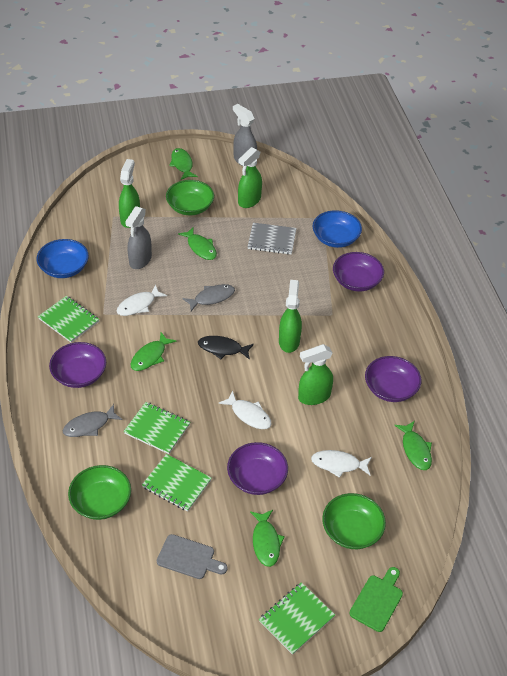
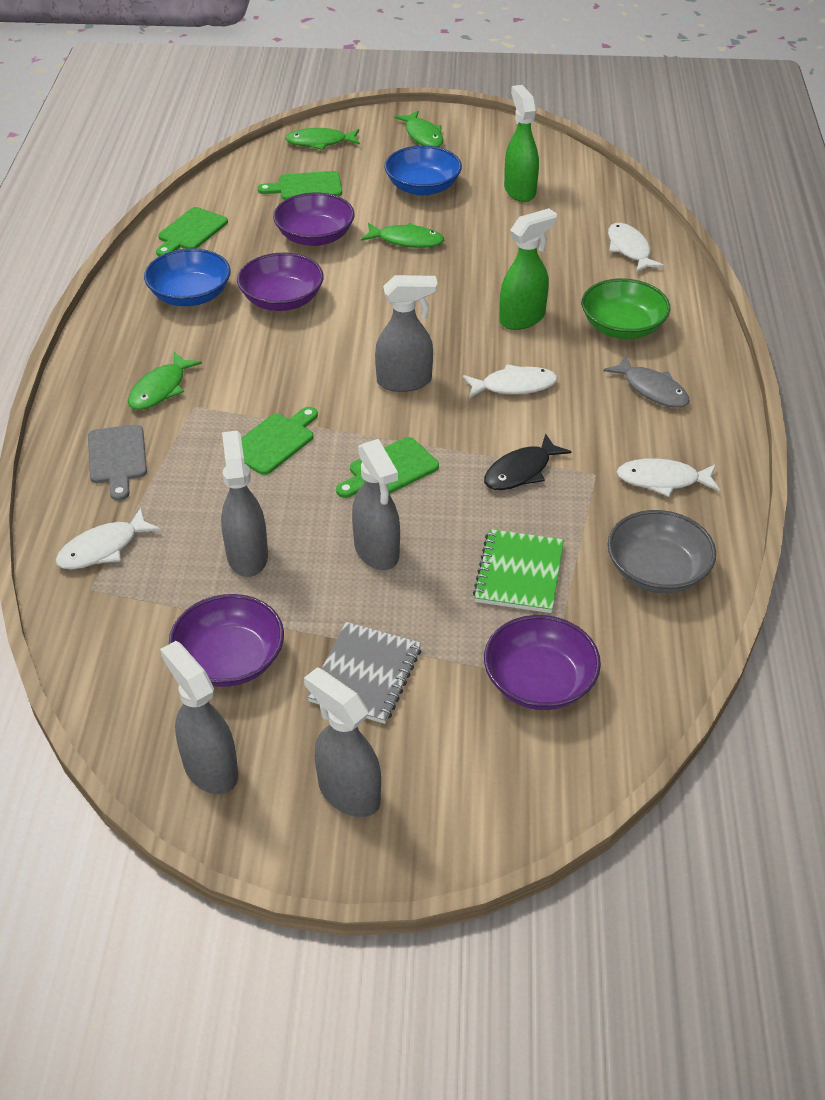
green bowl: 3 -> 1
green cutting board: 1 -> 4
green fish: 5 -> 4
green notebook: 4 -> 1
green spray bottle: 4 -> 2
grey bowl: 0 -> 1
grey fish: 2 -> 1
grey spray bottle: 2 -> 5
white fish: 3 -> 4

